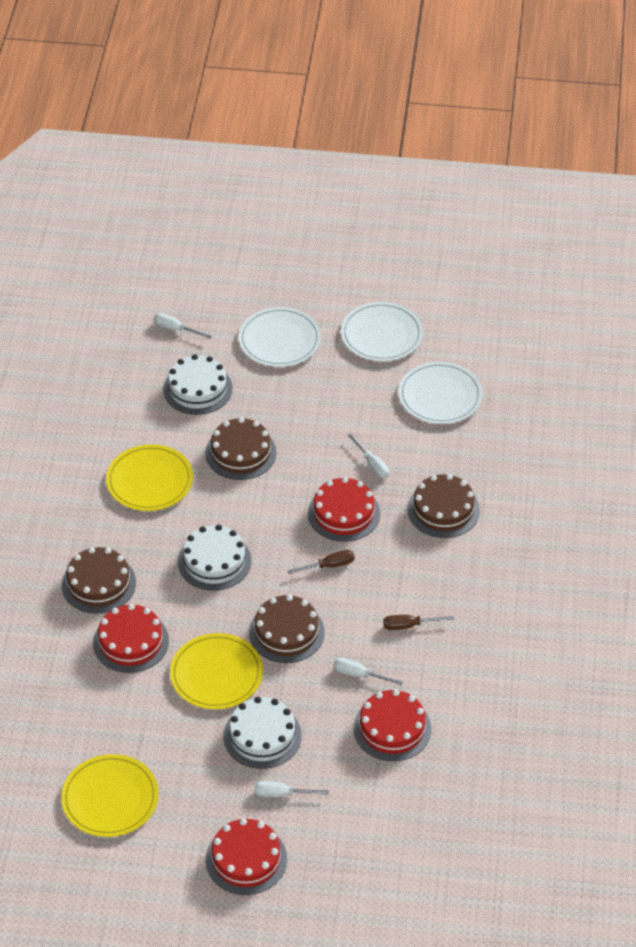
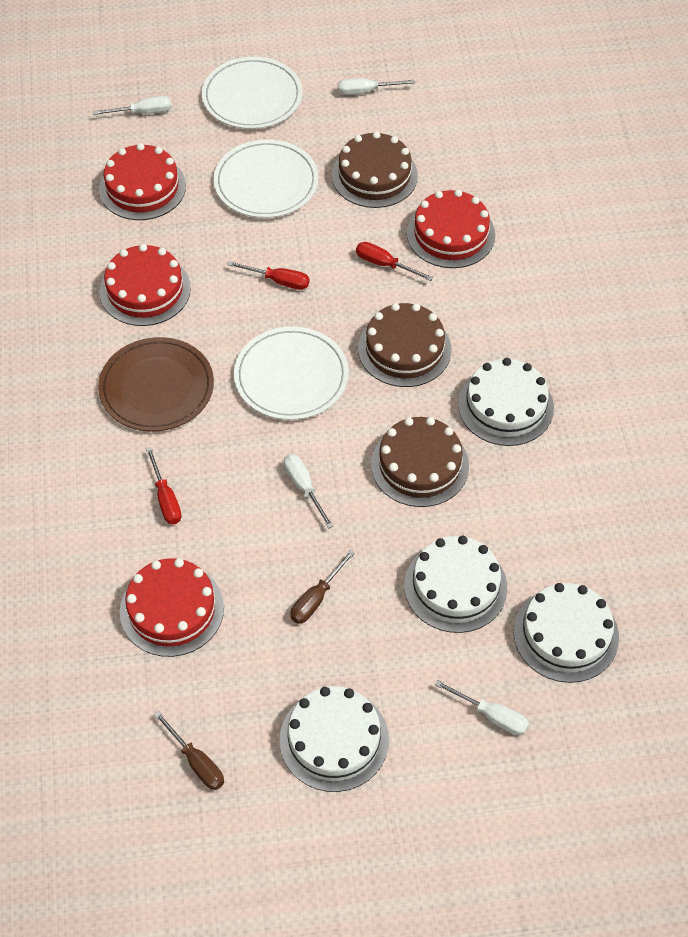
brown cake: 4 -> 3
brown plate: 0 -> 1
red screwdriver: 0 -> 3
white cake: 3 -> 4
yellow plate: 3 -> 0

